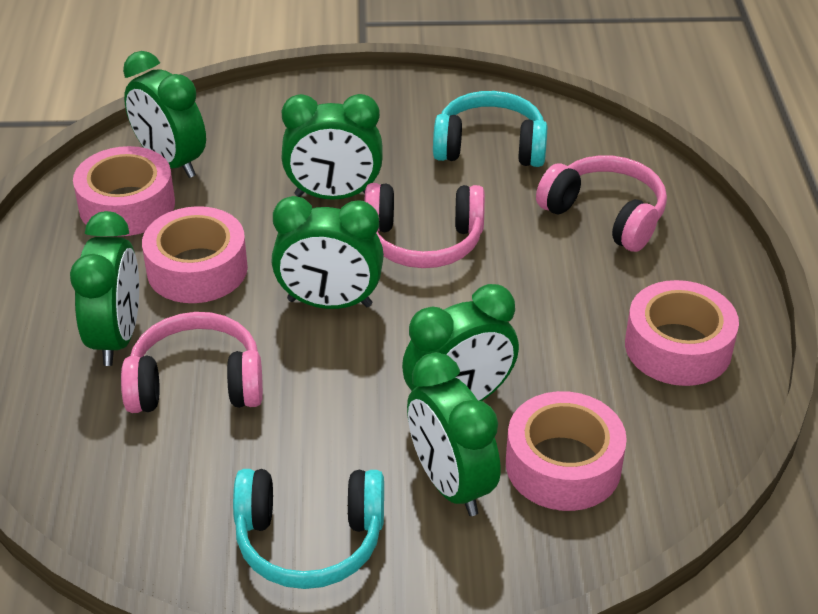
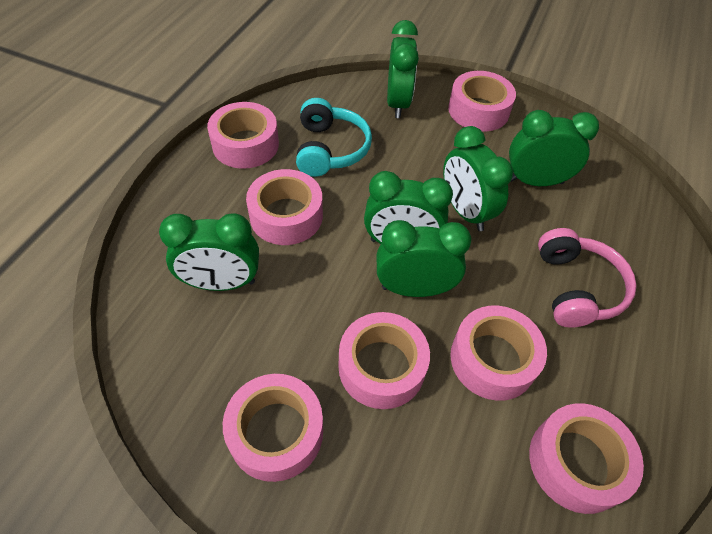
pink headphones: 3 -> 1
pink tape: 4 -> 7
turquoise headphones: 2 -> 1

